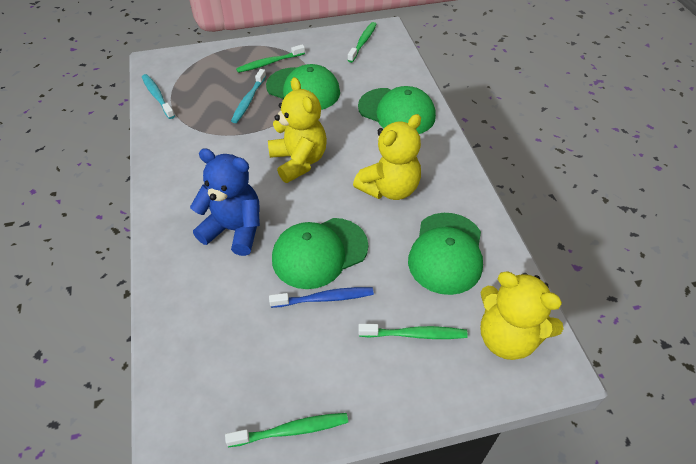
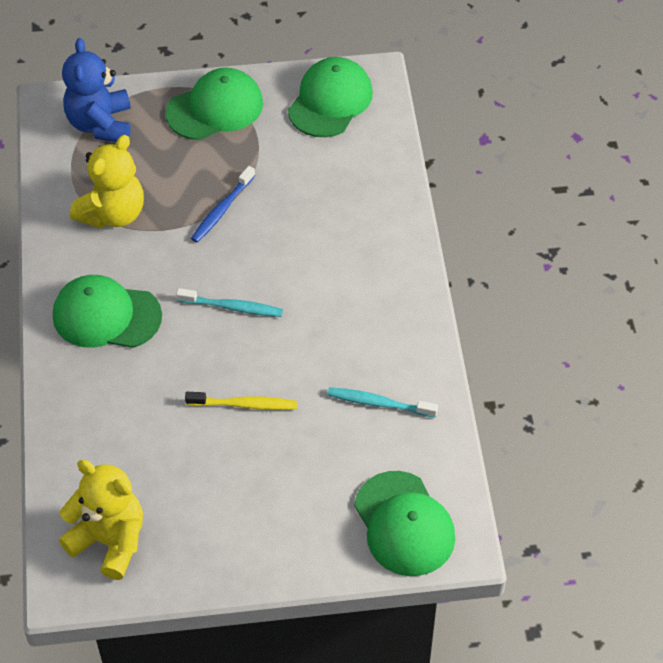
green toothbrush: 4 -> 0
yellow teddy bear: 3 -> 2
yellow toothbrush: 0 -> 1

